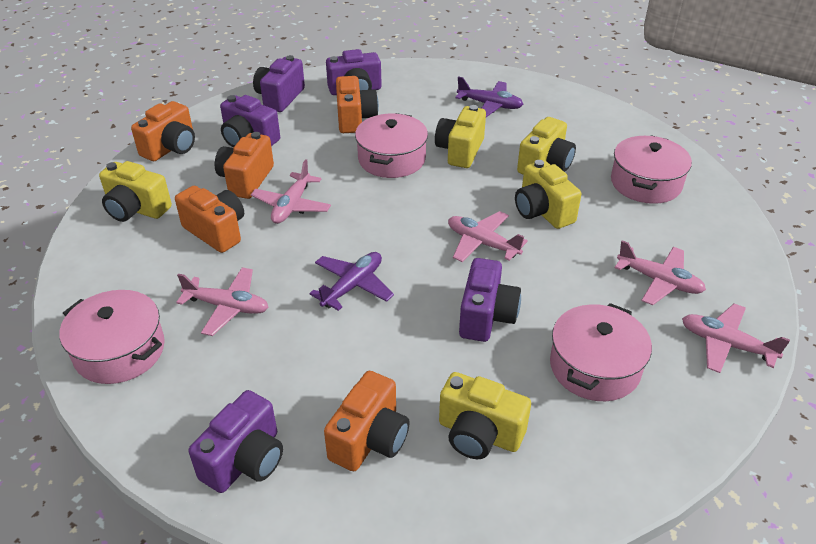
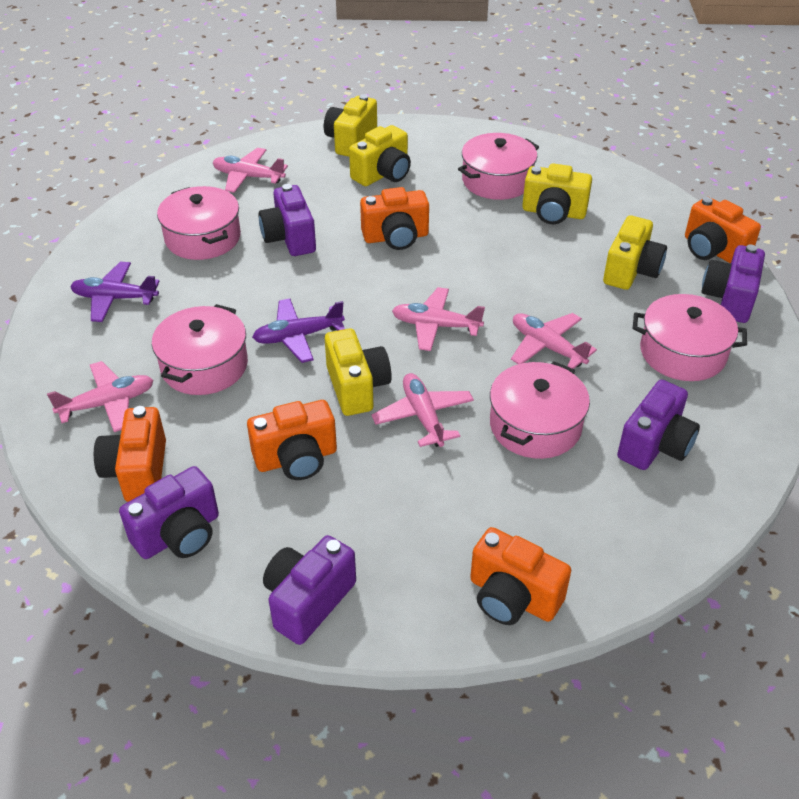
pink pot: 4 -> 5

